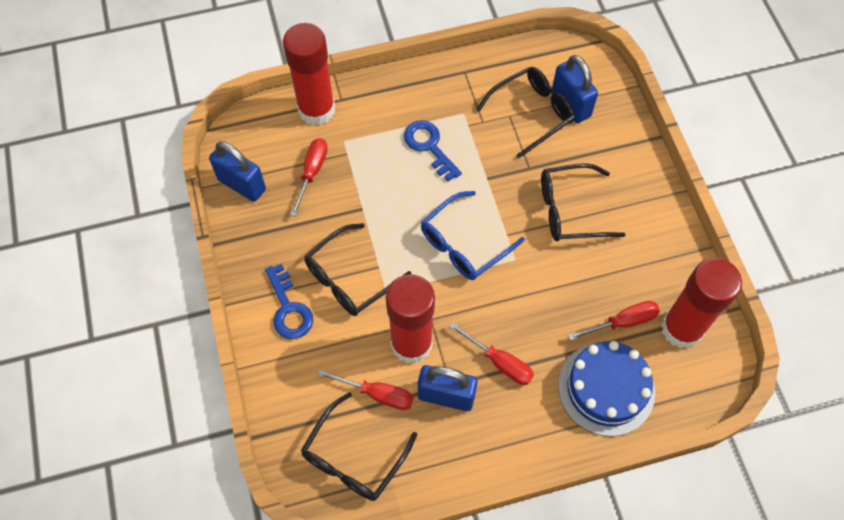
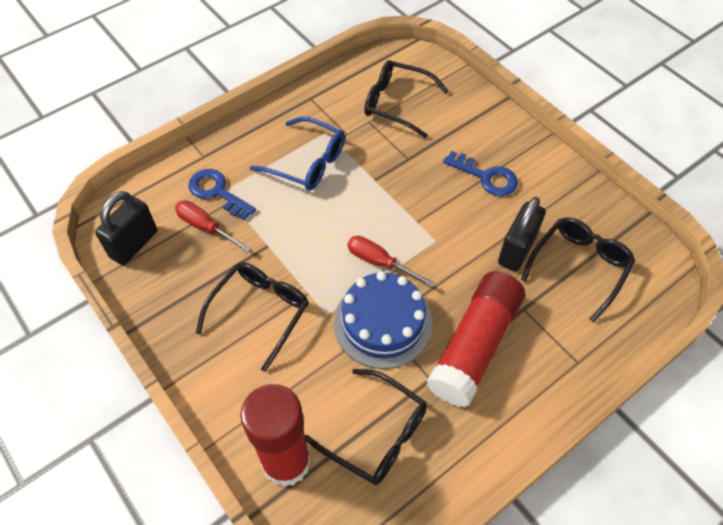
black padlock: 0 -> 2
blue padlock: 3 -> 0
red glue stick: 3 -> 2
red screwdriver: 4 -> 2

